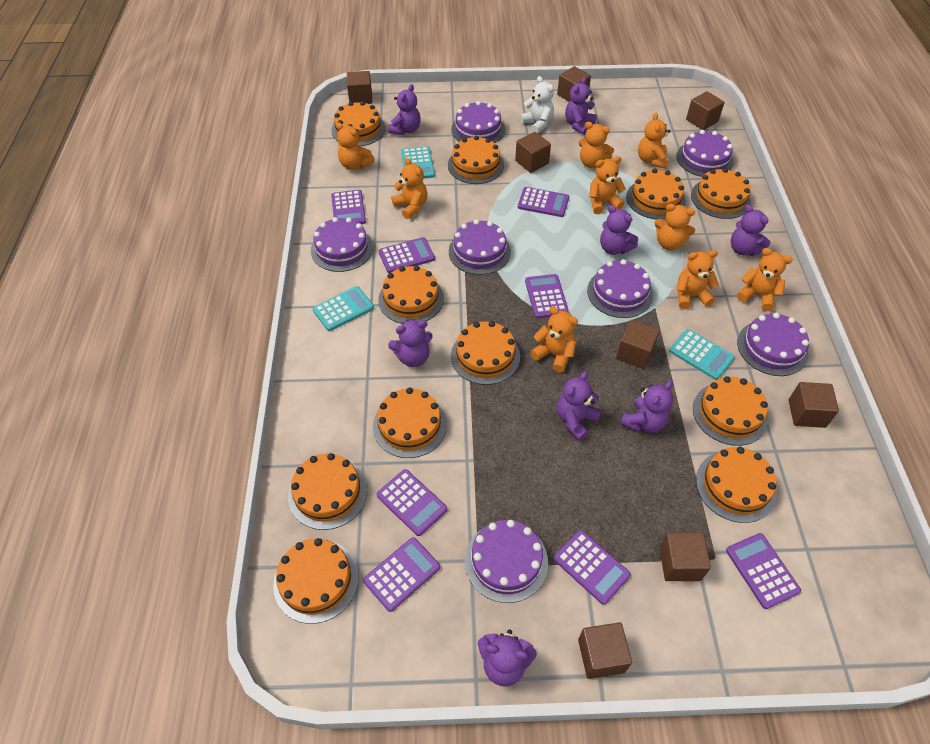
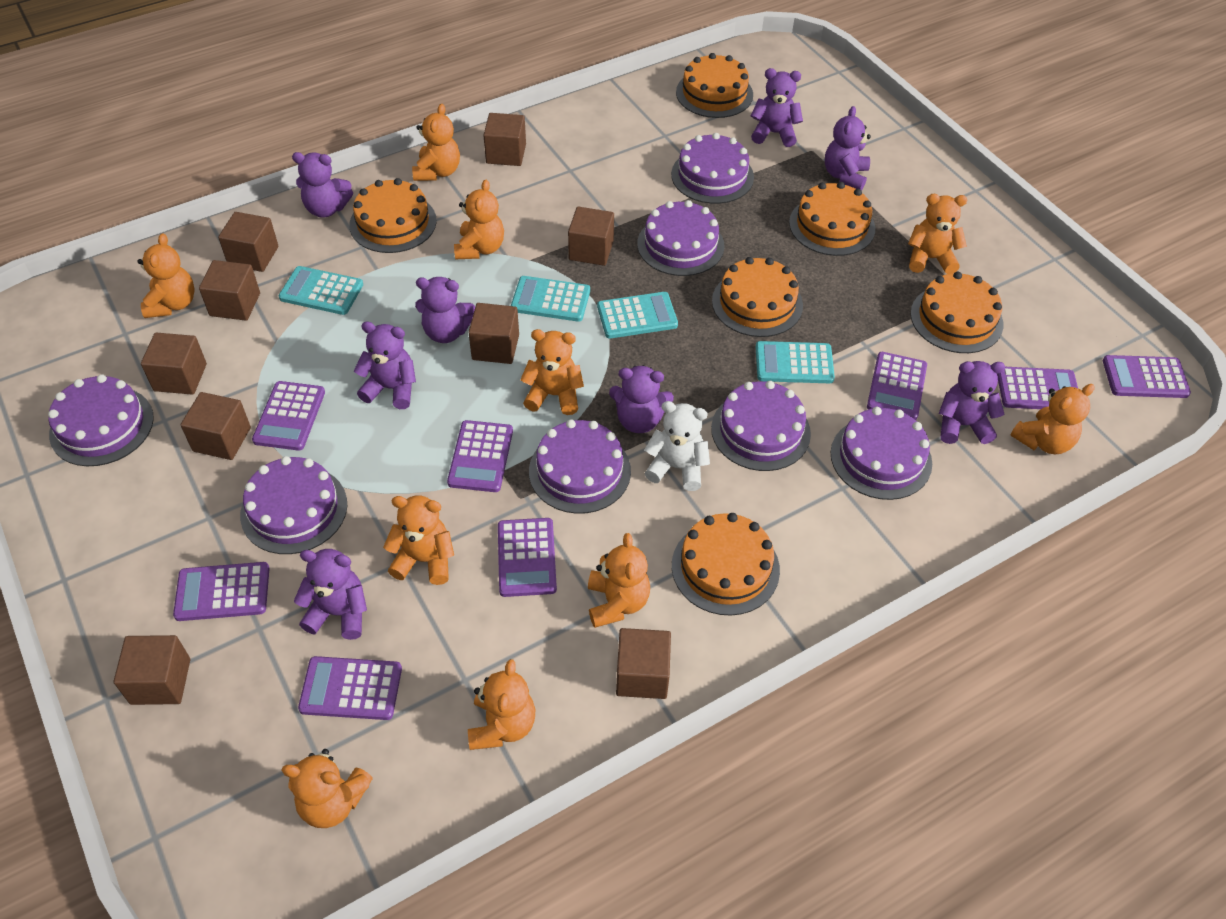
brown cube: 8 -> 9
orange cake: 11 -> 6
orange teddy bear: 9 -> 10
turquoise calculator: 3 -> 4

